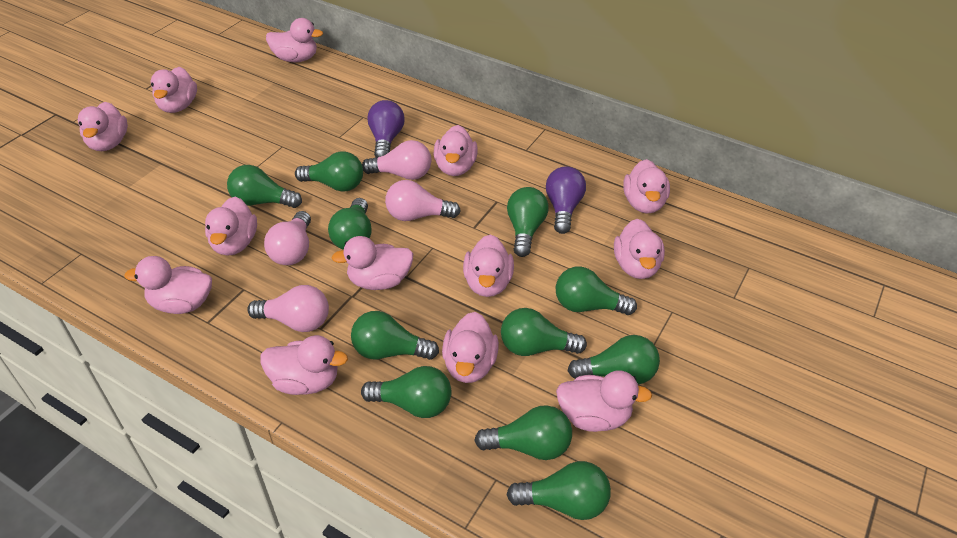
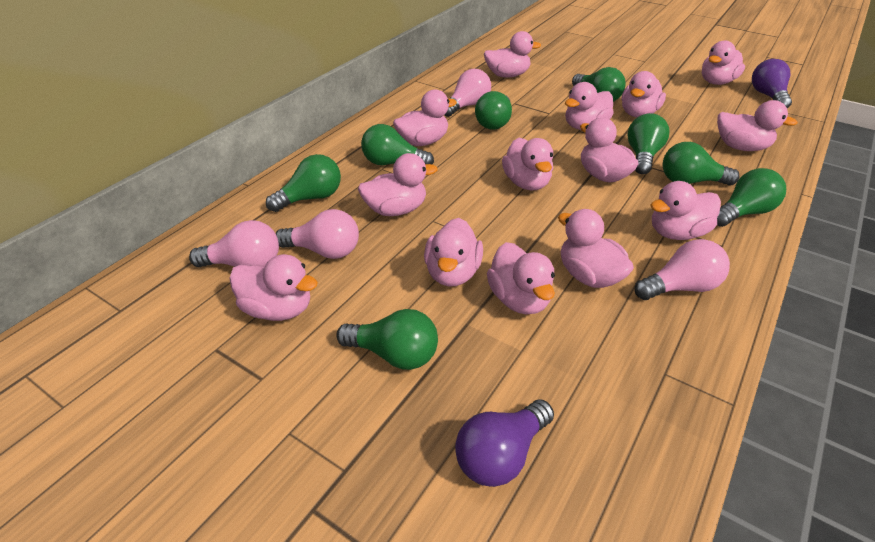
green light bulb: 11 -> 8
pink duck: 13 -> 14

